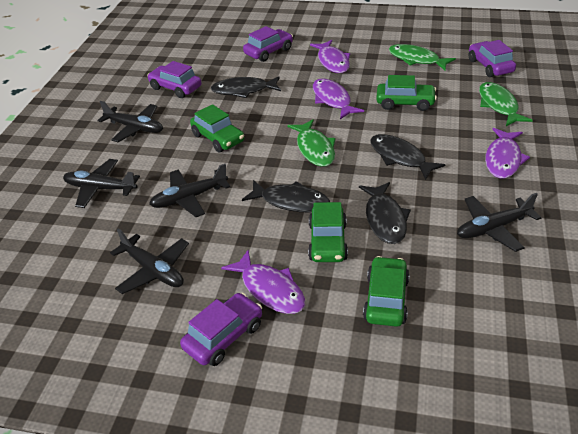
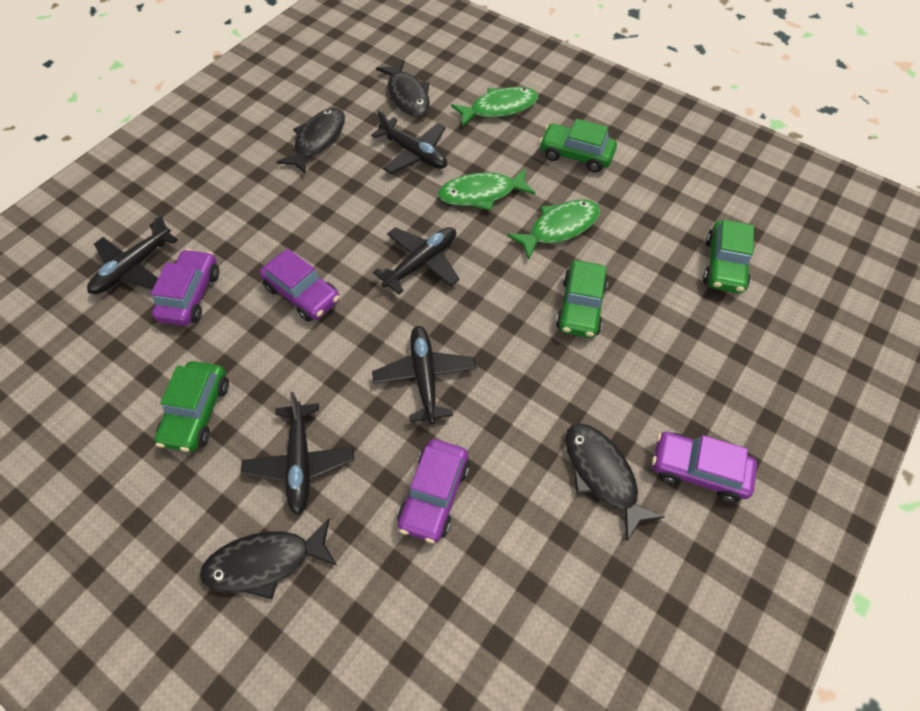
purple fish: 4 -> 0

